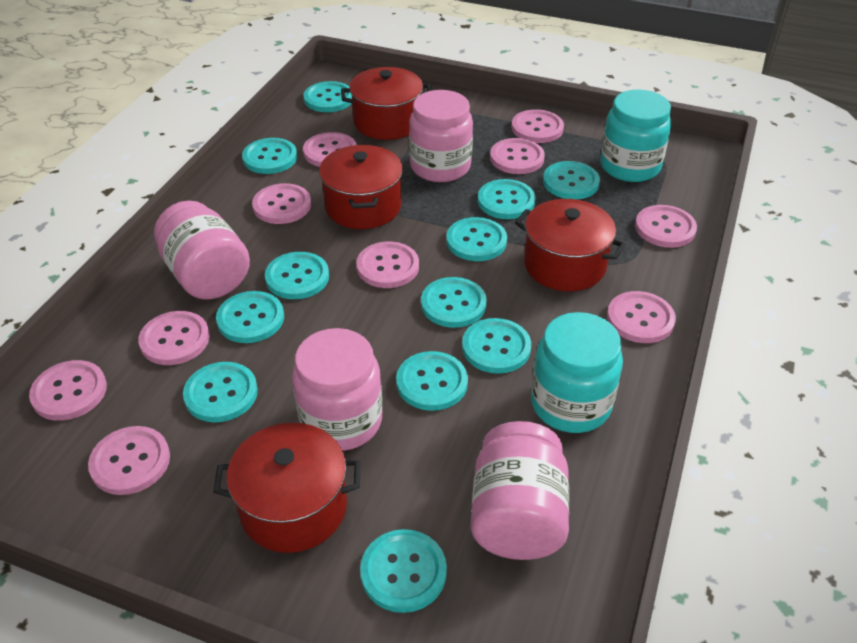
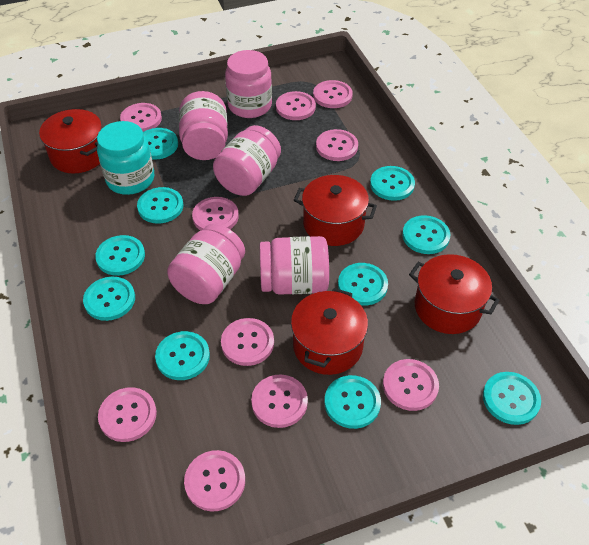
pink jar: 4 -> 5
turquoise button: 12 -> 10
turquoise jar: 2 -> 1

